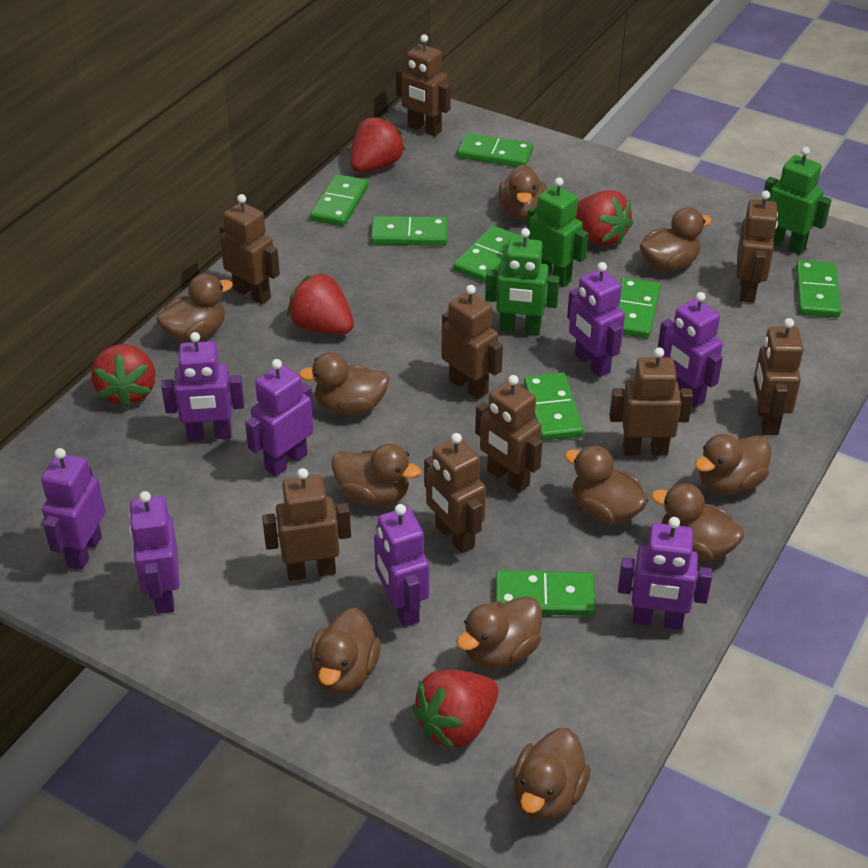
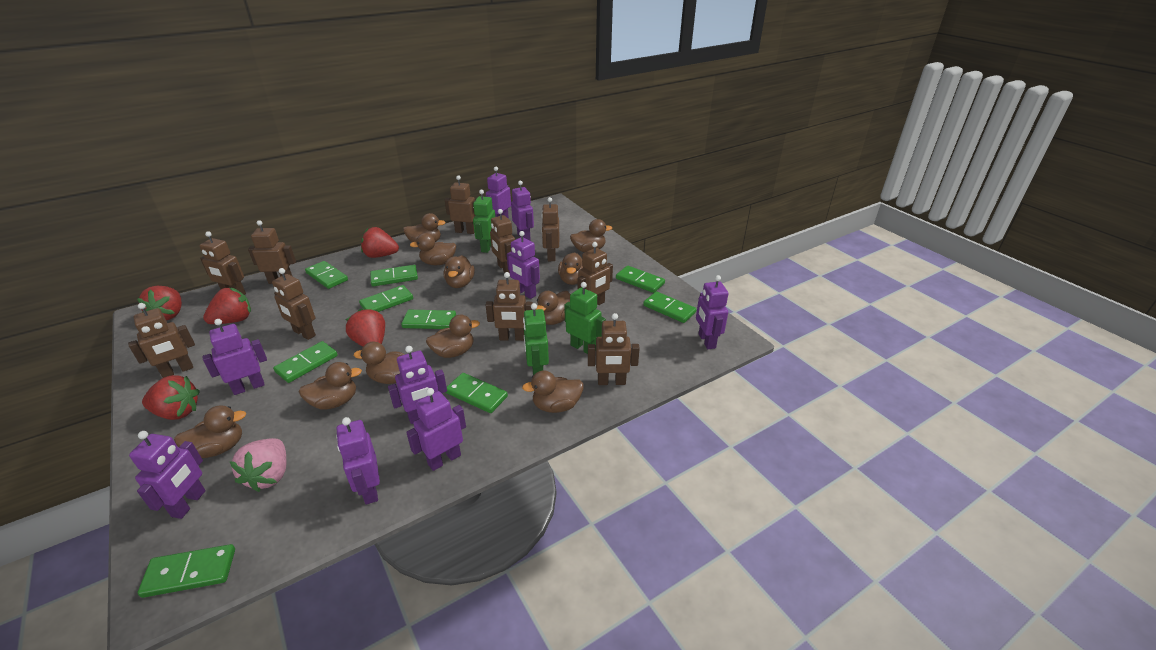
brown robot: 9 -> 10
green domino: 8 -> 9
pink strawberry: 0 -> 1
purple robot: 8 -> 9

